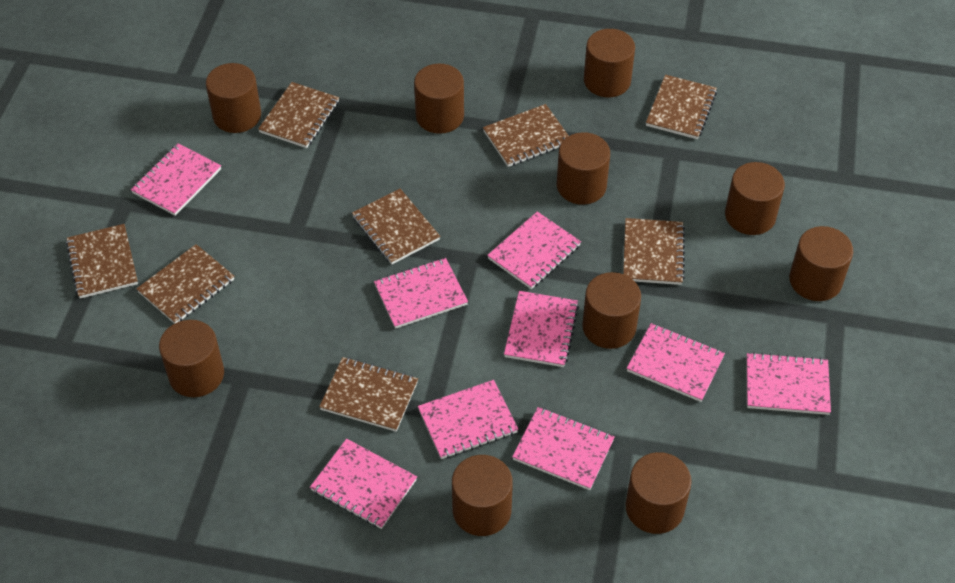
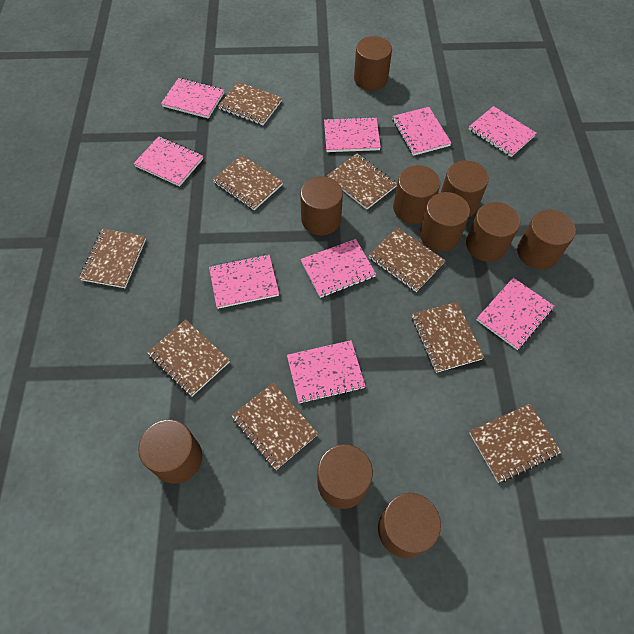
brown notebook: 8 -> 9

